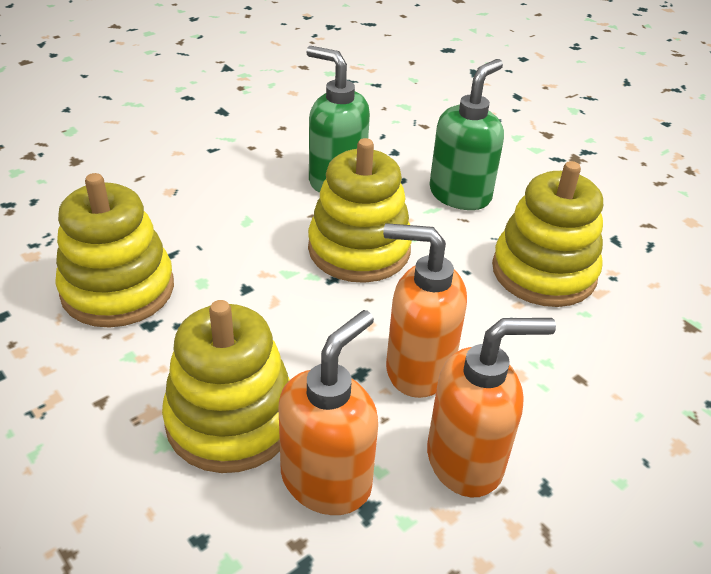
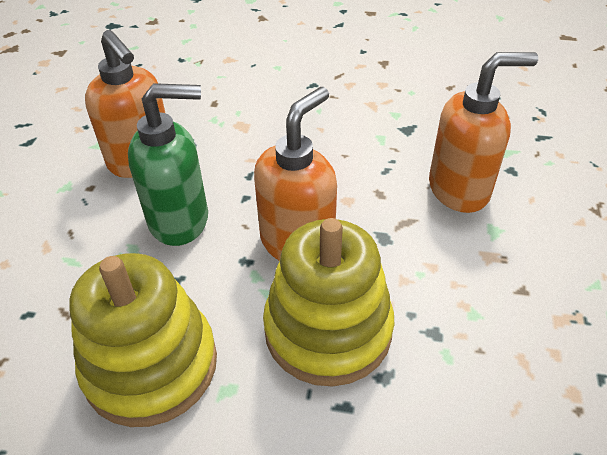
green soap dispenser: 2 -> 1
yellow stacking toy: 4 -> 2

